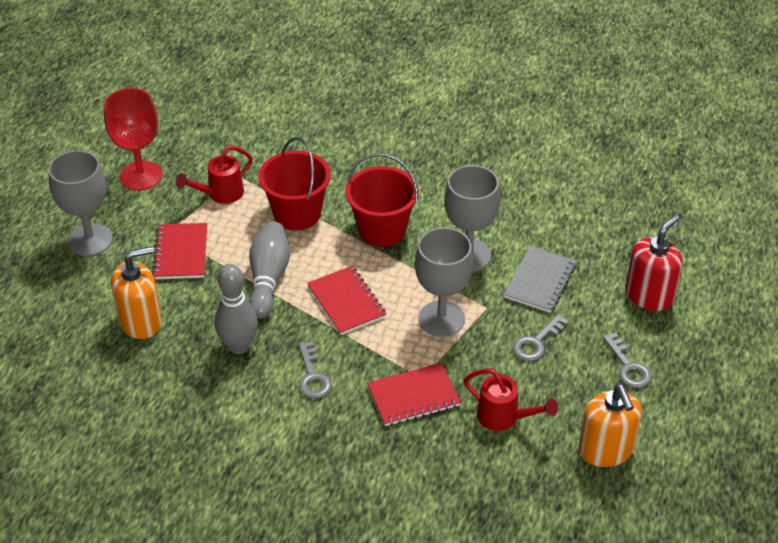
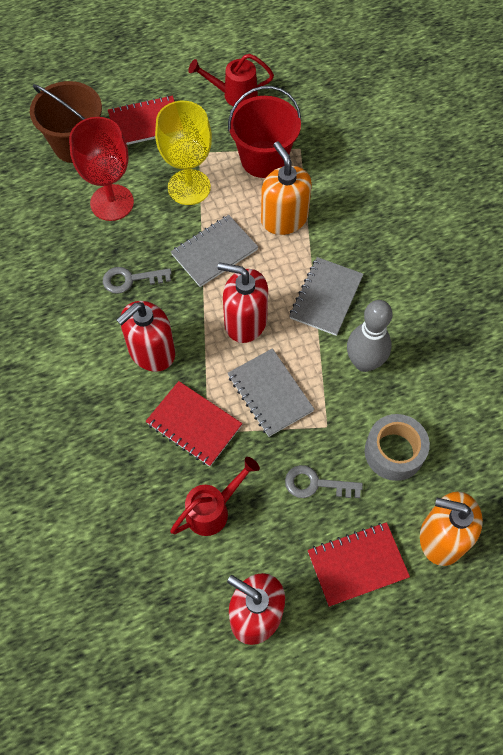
brown bucket: 0 -> 1
grey bowling pin: 2 -> 1
grey goblet: 3 -> 0
grey key: 3 -> 2
grey notebook: 1 -> 3
grey tape: 0 -> 1
red bucket: 2 -> 1
red soap dispenser: 1 -> 3
yellow goblet: 0 -> 1

